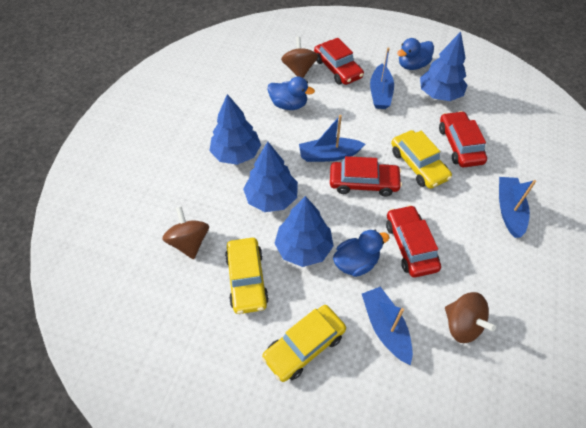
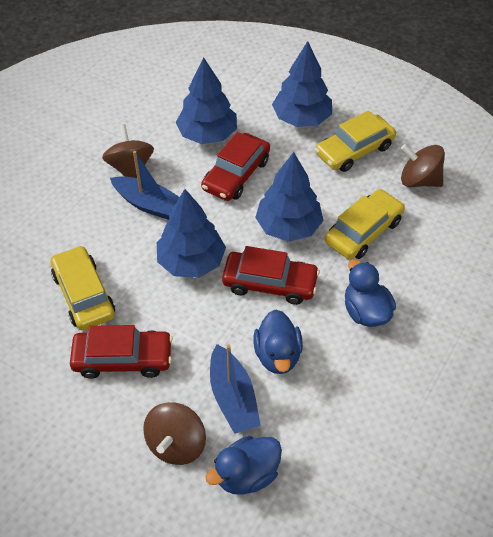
blue boat: 4 -> 2
red car: 4 -> 3

